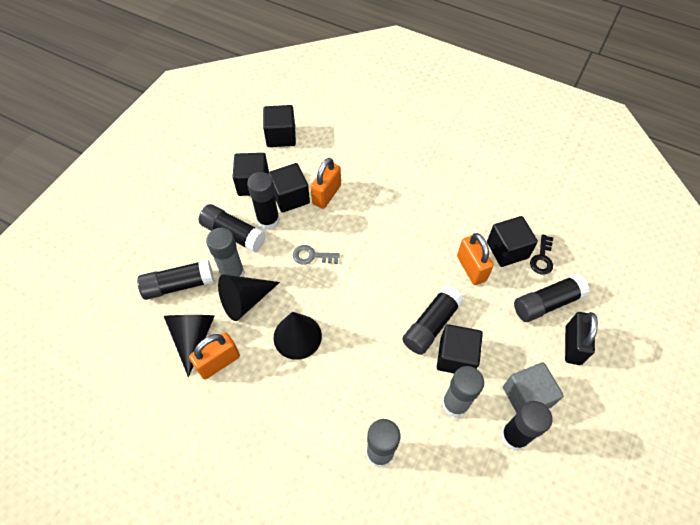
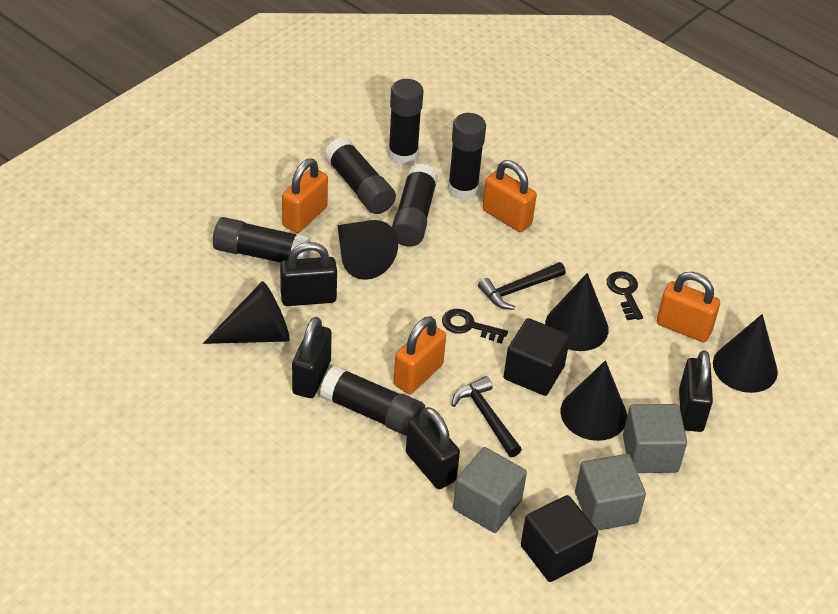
black cone: 3 -> 5
black cube: 5 -> 2
black hammer: 0 -> 2
black key: 1 -> 2
black padlock: 1 -> 4
grey cube: 1 -> 3
grey glue stick: 3 -> 0
grey key: 1 -> 0
orange padlock: 3 -> 4

